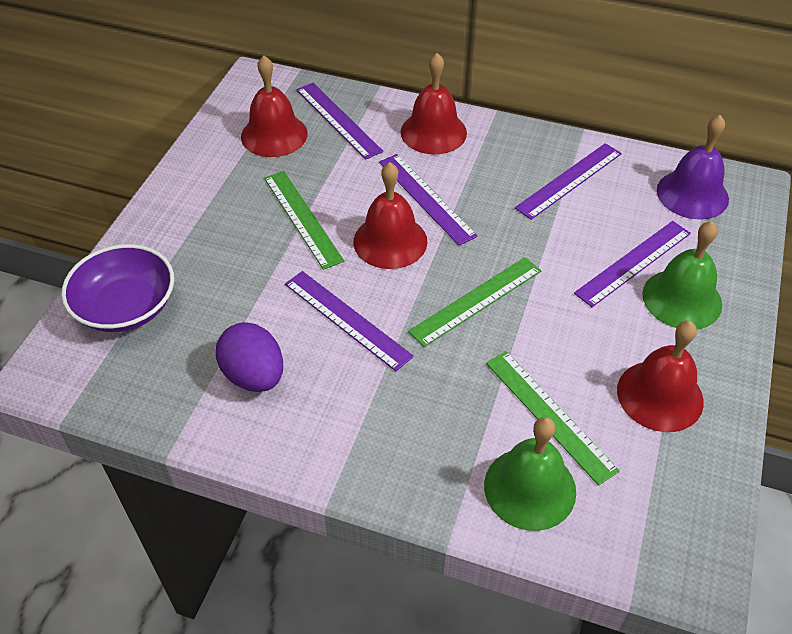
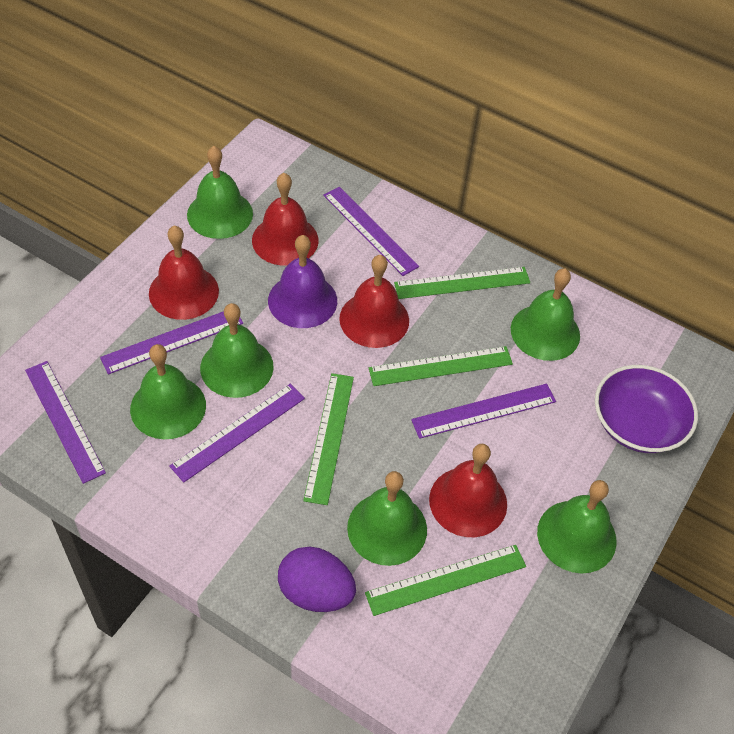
green bell: 2 -> 6
green ruler: 3 -> 4

